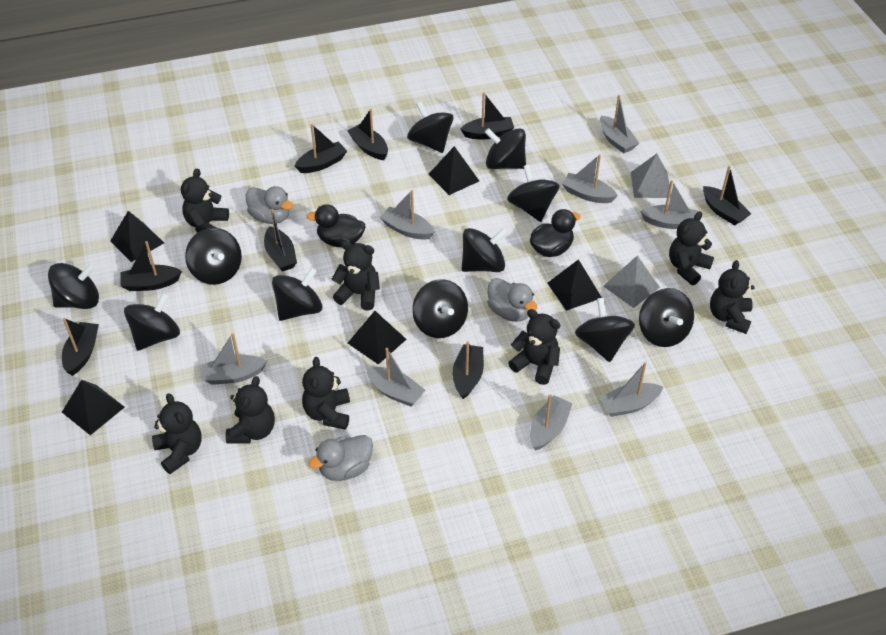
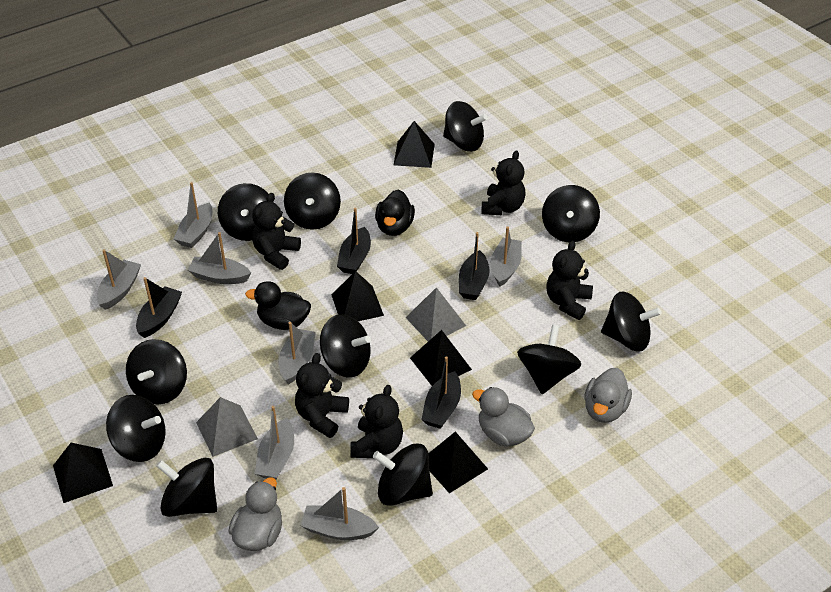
black boat: 8 -> 4
black teddy bear: 8 -> 5
grey boat: 8 -> 7

